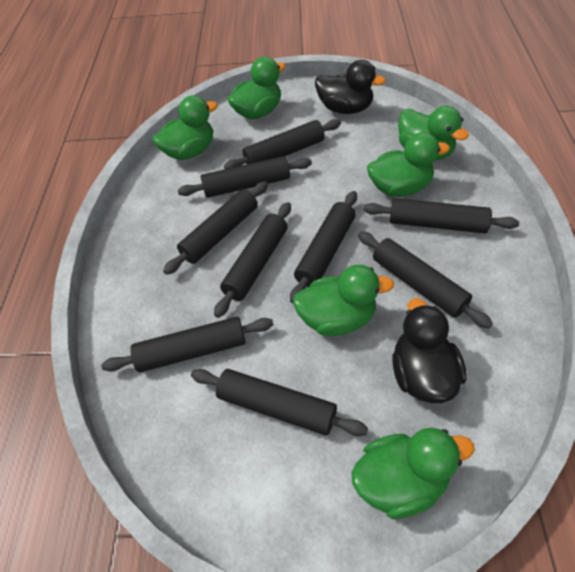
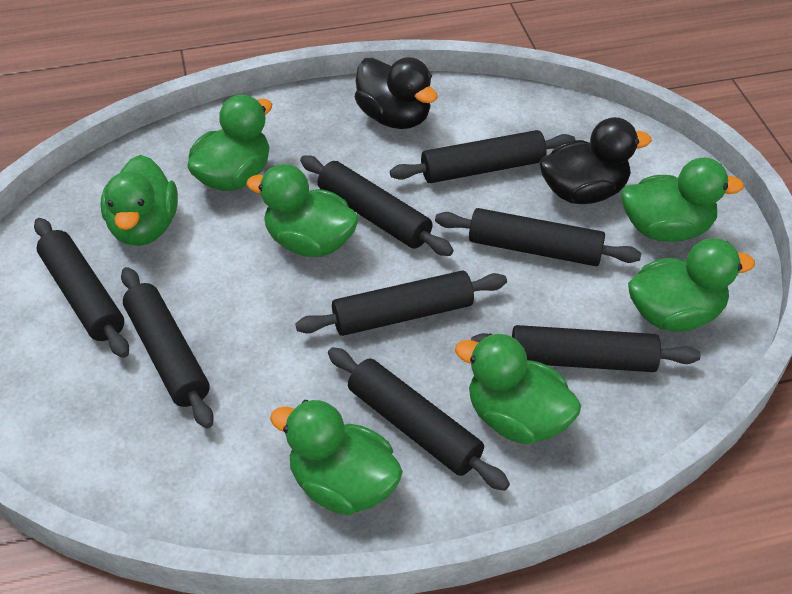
black rolling pin: 9 -> 8
green duck: 6 -> 7

